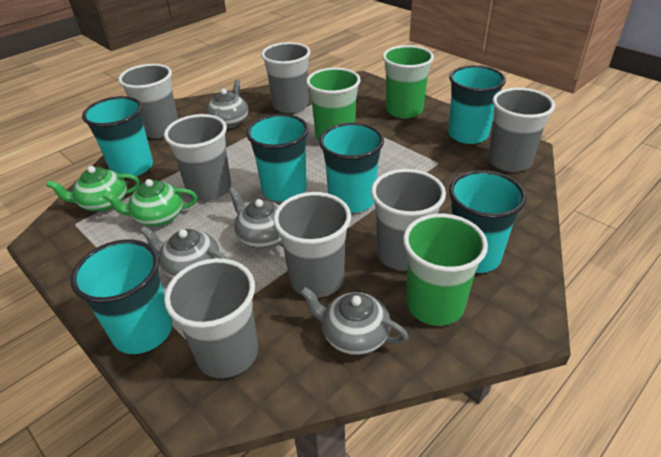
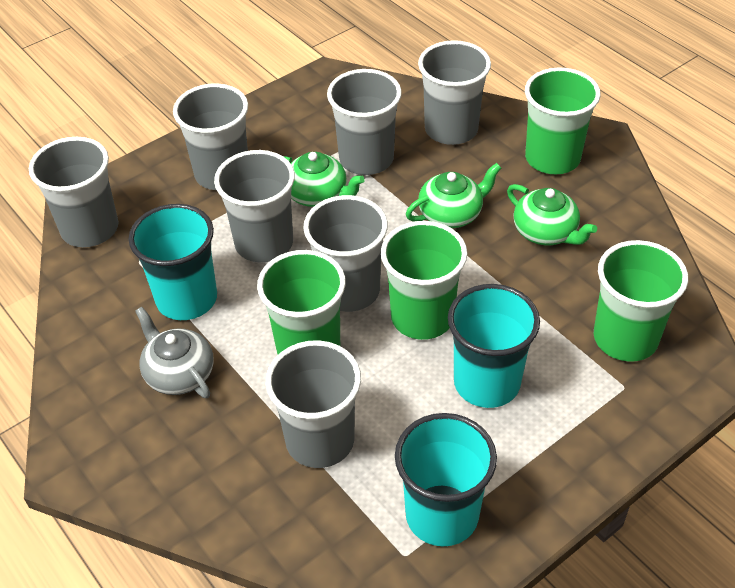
green cup: 3 -> 4
green teapot: 2 -> 3
grey teapot: 4 -> 1
turquoise cup: 6 -> 3

